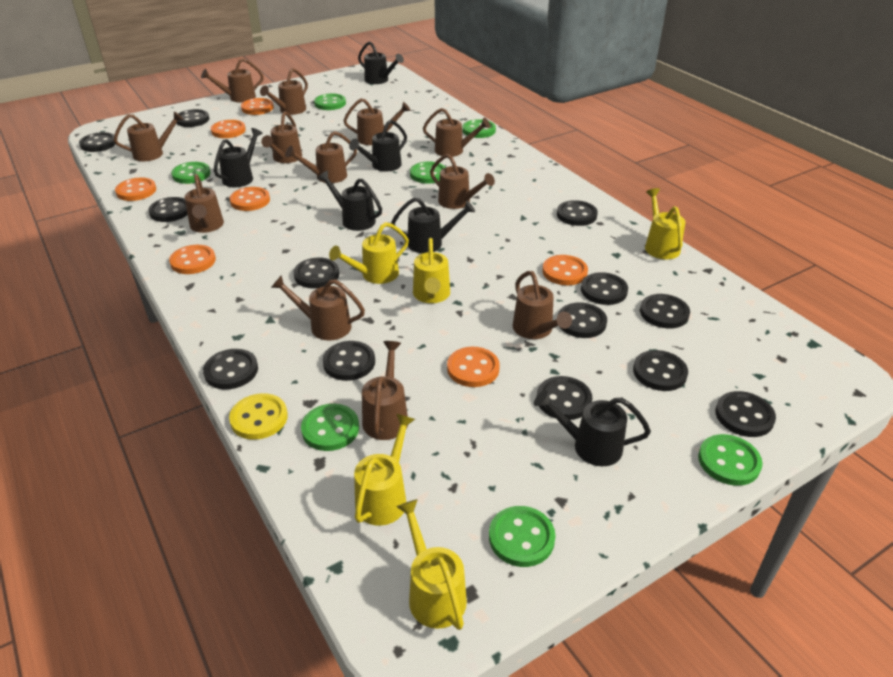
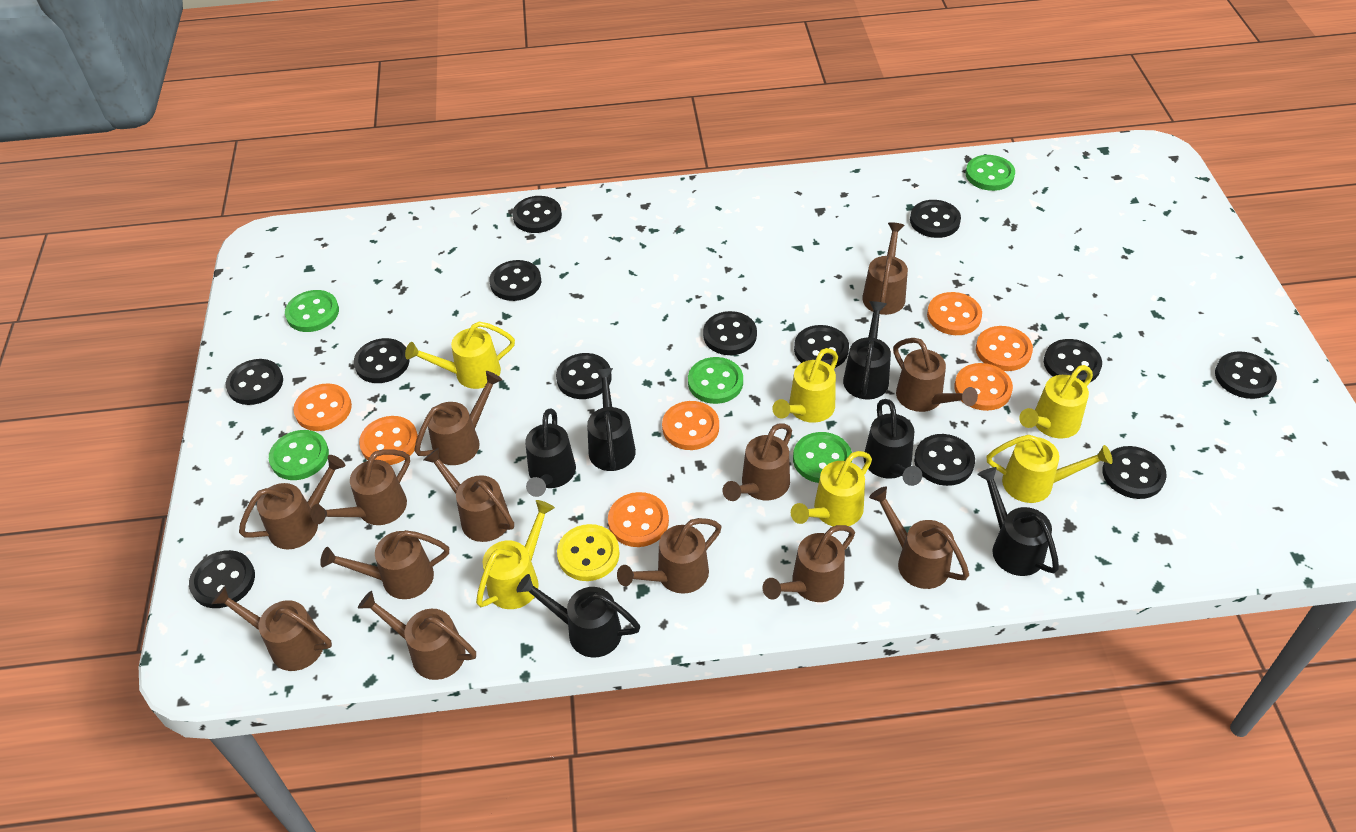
brown watering can: 12 -> 13
green button: 7 -> 5
yellow watering can: 5 -> 6

